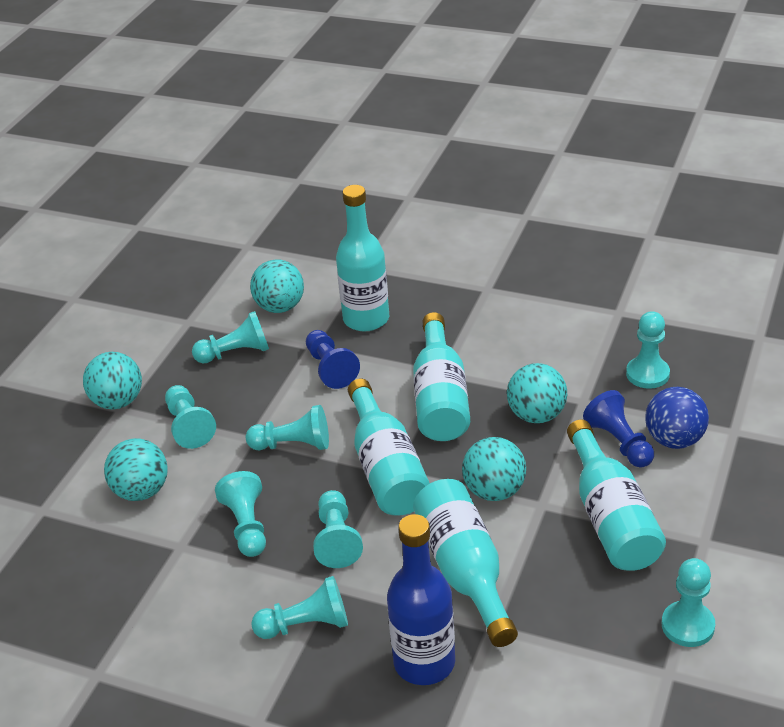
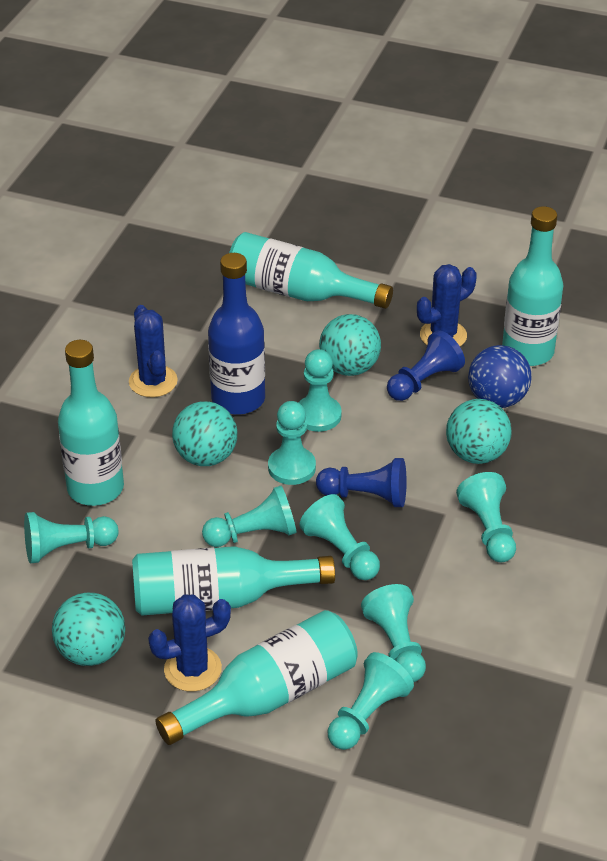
blue cactus: 0 -> 3
turquoise ball: 5 -> 4

